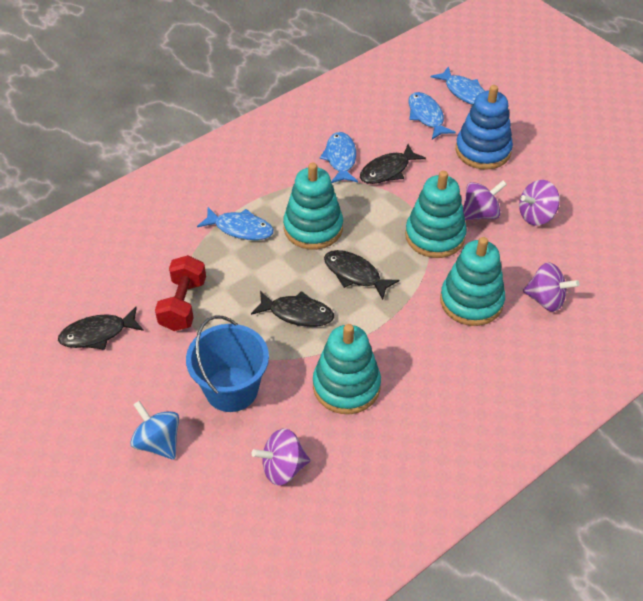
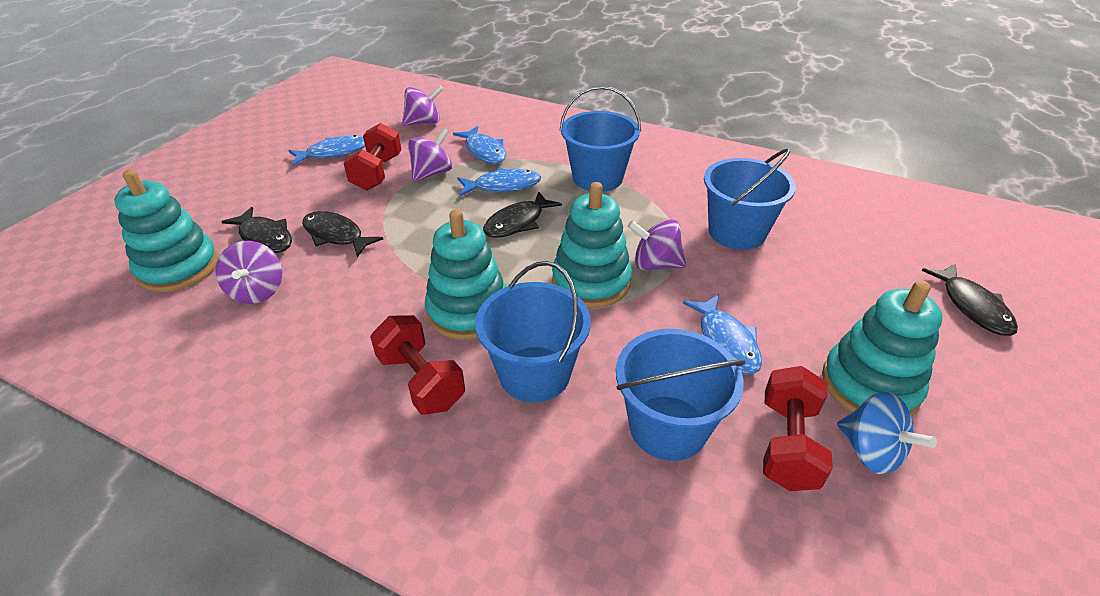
blue bucket: 1 -> 4
blue stacking toy: 1 -> 0
red dumbbell: 1 -> 3

